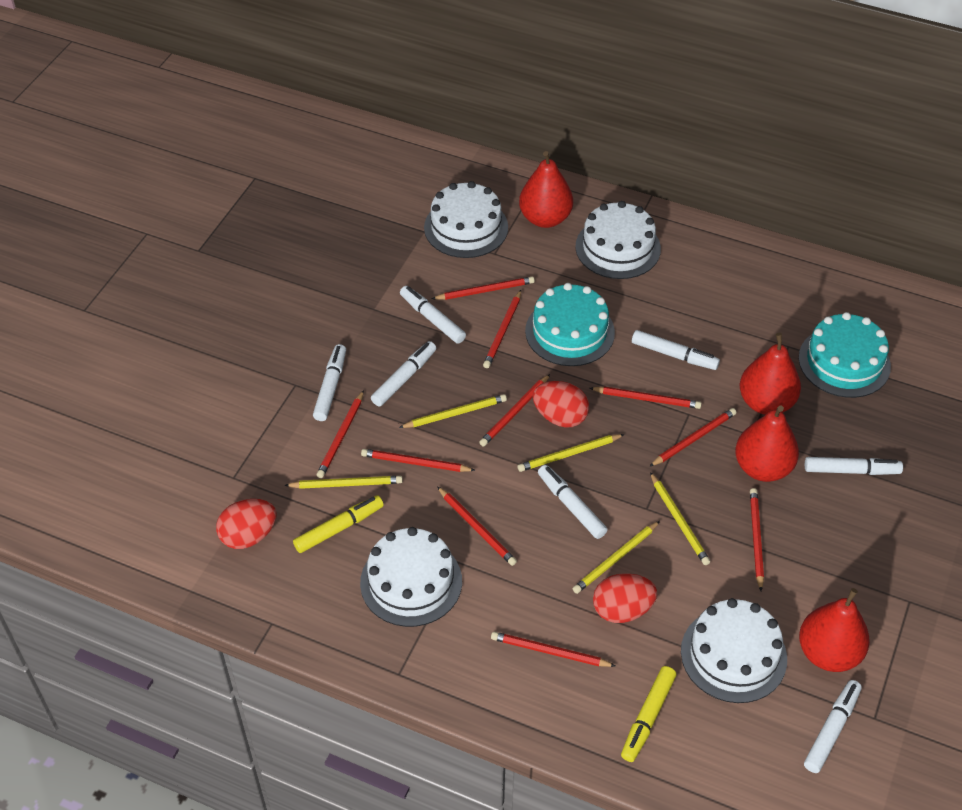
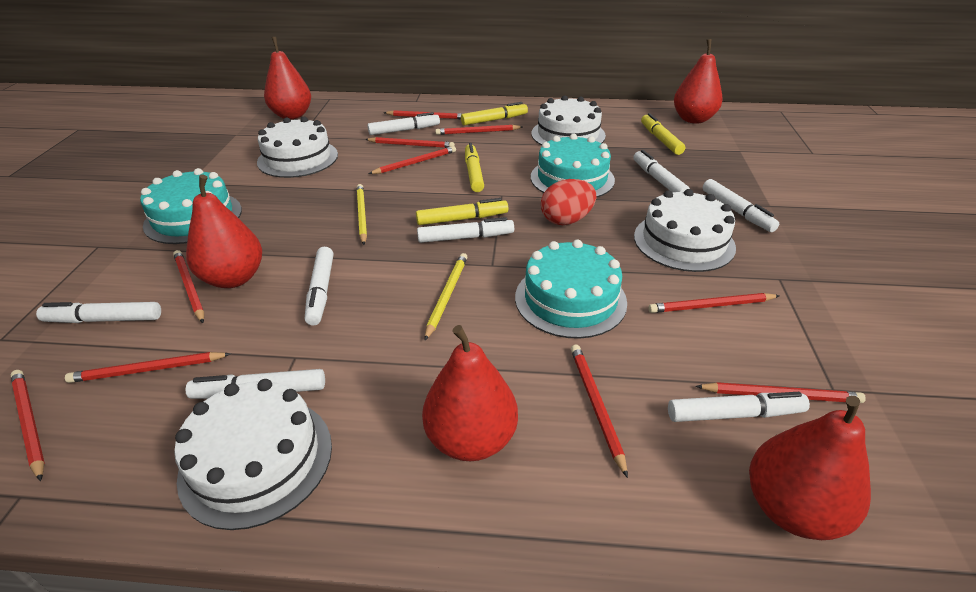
red egg: 3 -> 1
red pear: 4 -> 5
turquoise cake: 2 -> 3
white marker: 7 -> 8
yellow marker: 2 -> 4
yellow pencil: 5 -> 2

